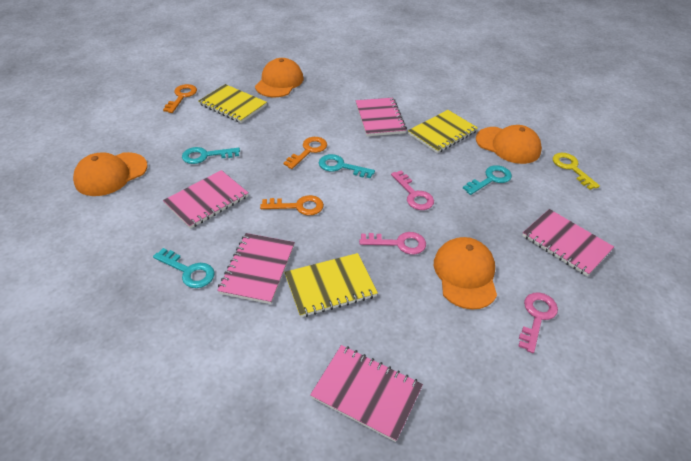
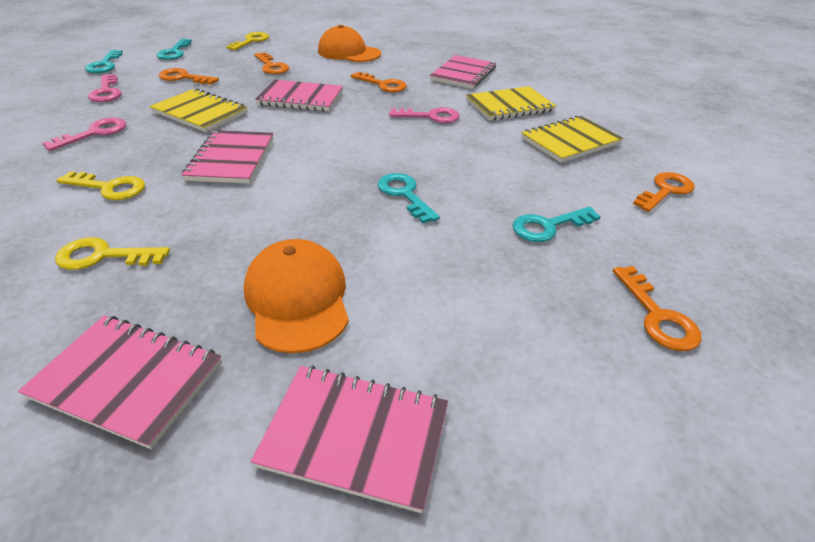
orange cap: 4 -> 2
orange key: 3 -> 5
yellow key: 1 -> 3

